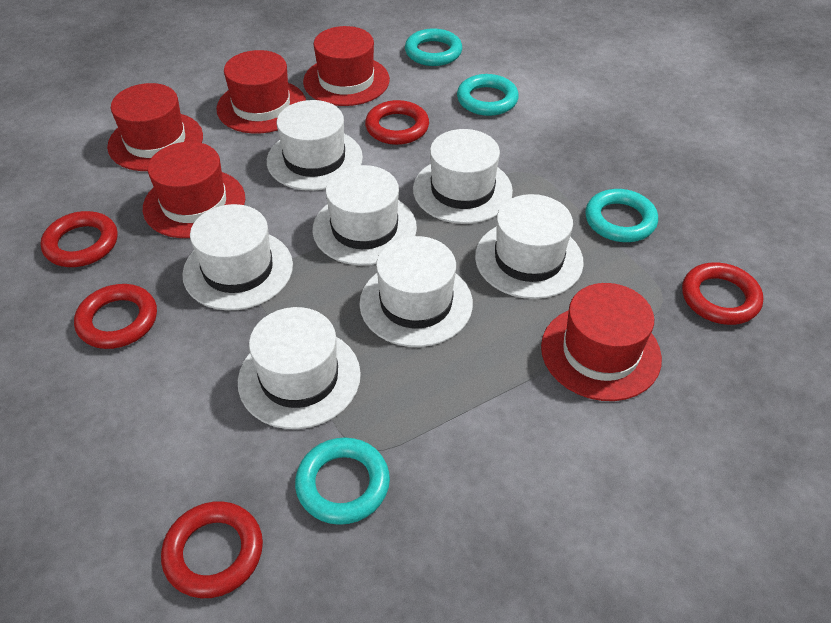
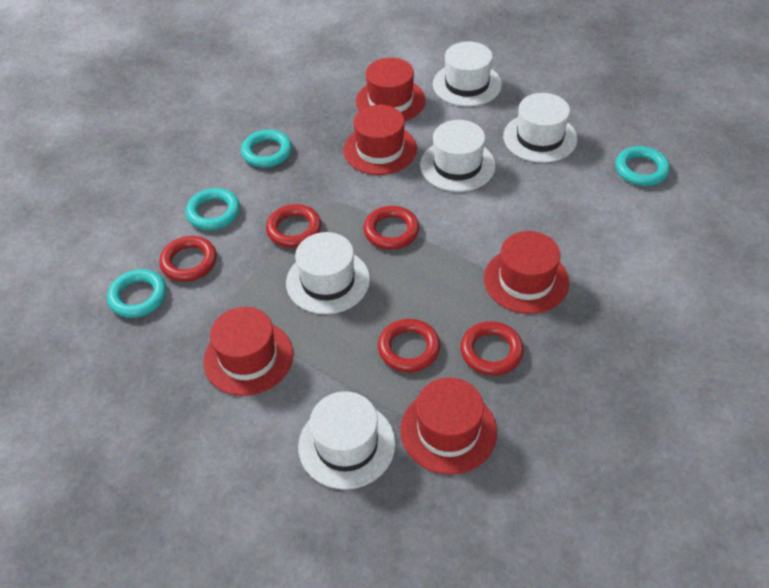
white hat: 7 -> 5

